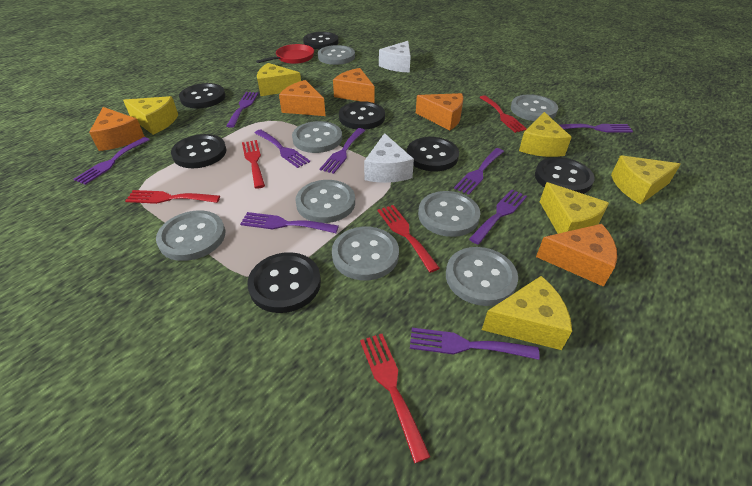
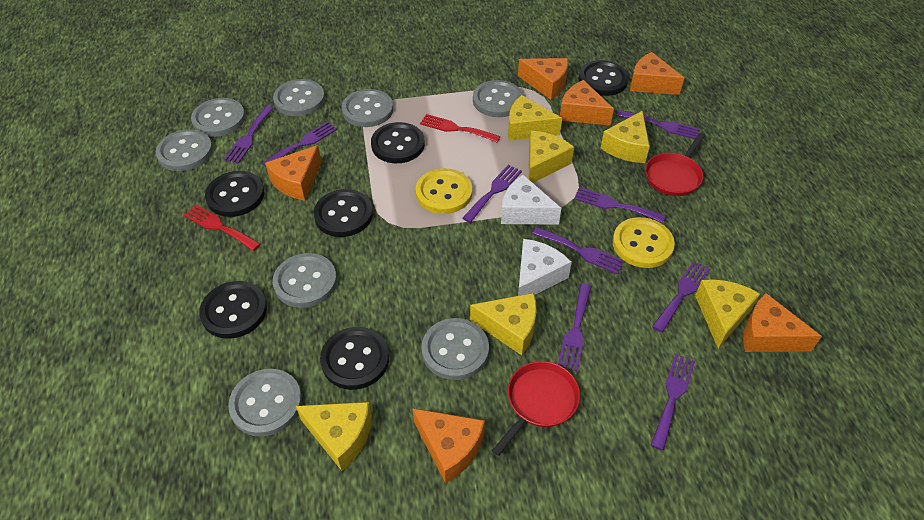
black button: 7 -> 6
orange cheese: 5 -> 6
red fork: 5 -> 2
red pan: 1 -> 2
yellow button: 0 -> 2

